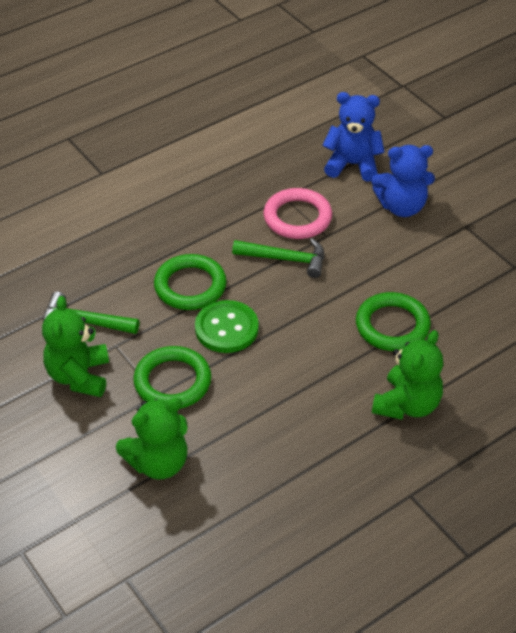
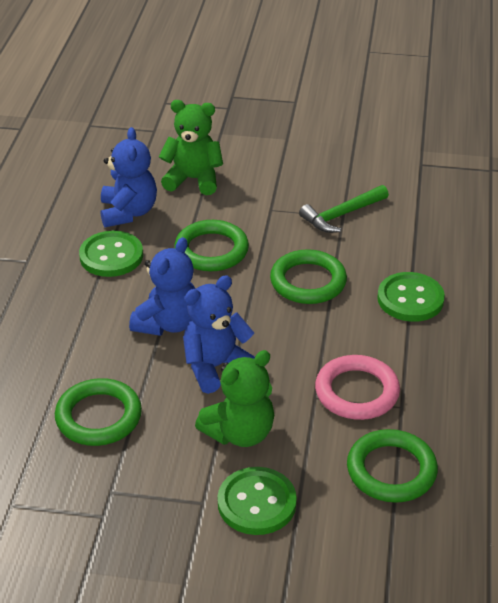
blue teddy bear: 2 -> 3
green button: 1 -> 3
green hammer: 2 -> 1
green ring: 3 -> 4
green teddy bear: 3 -> 2

